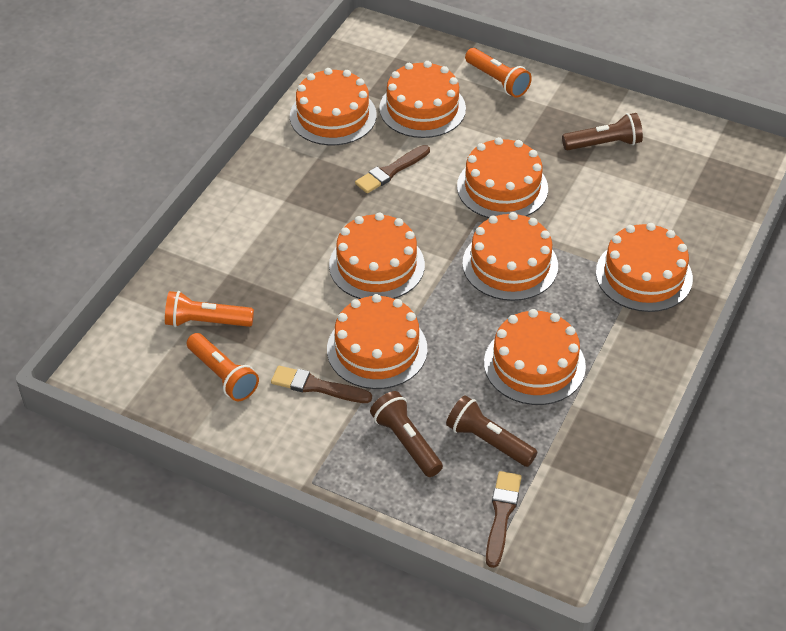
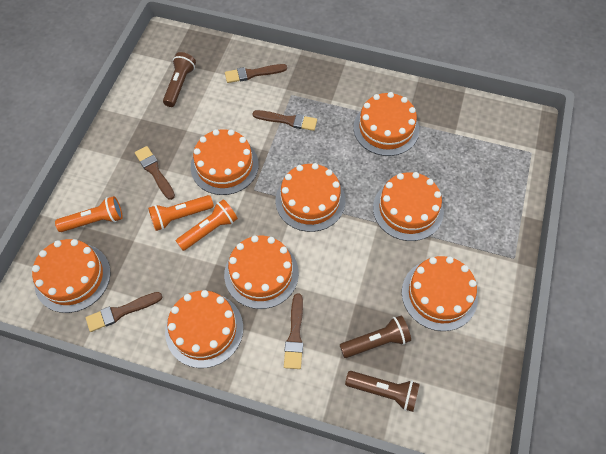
brown brush: 3 -> 5

